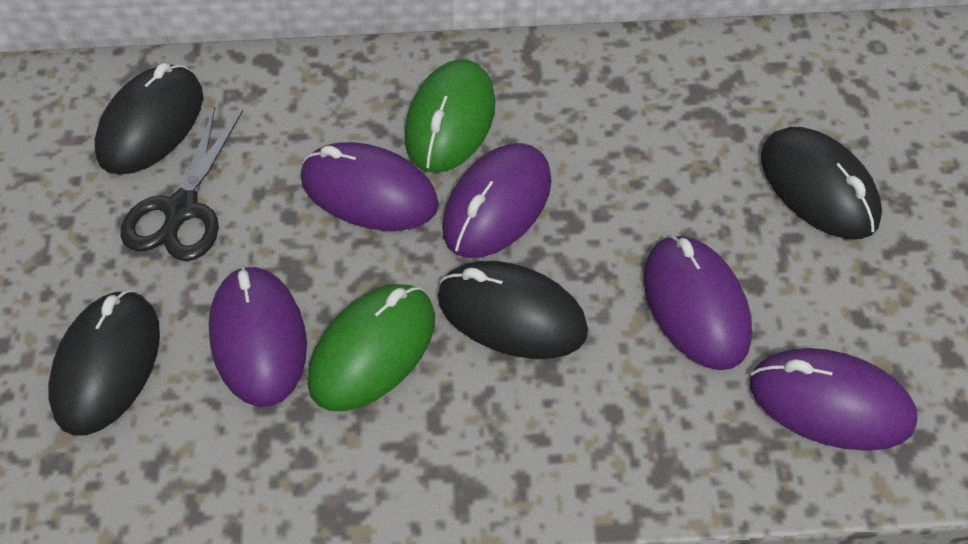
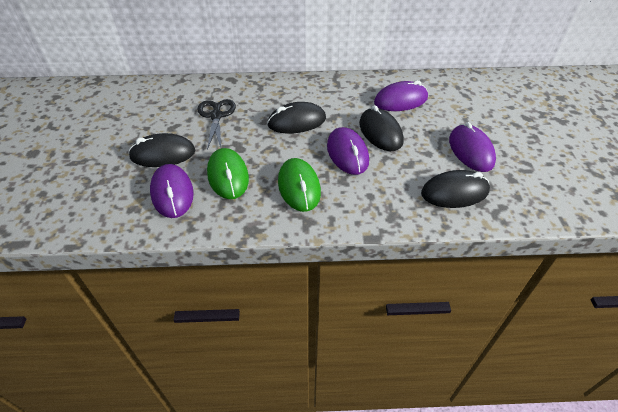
purple mouse: 5 -> 4

